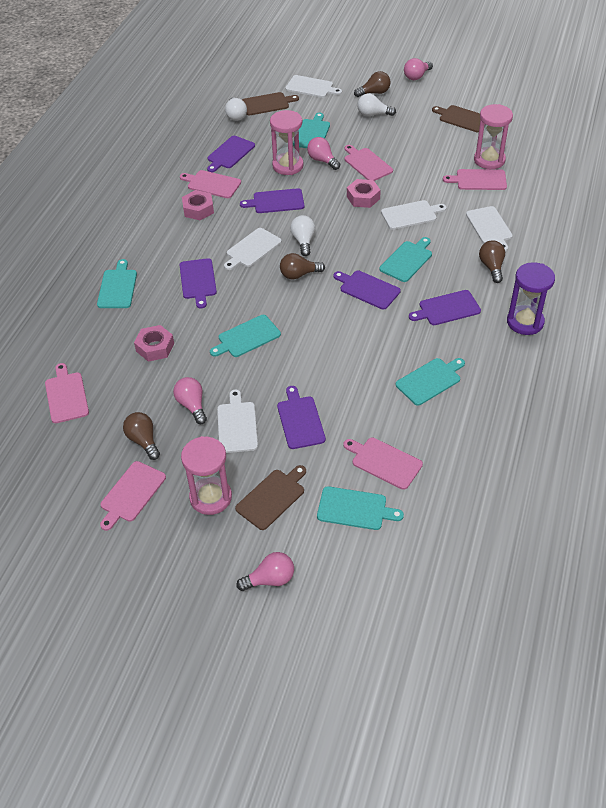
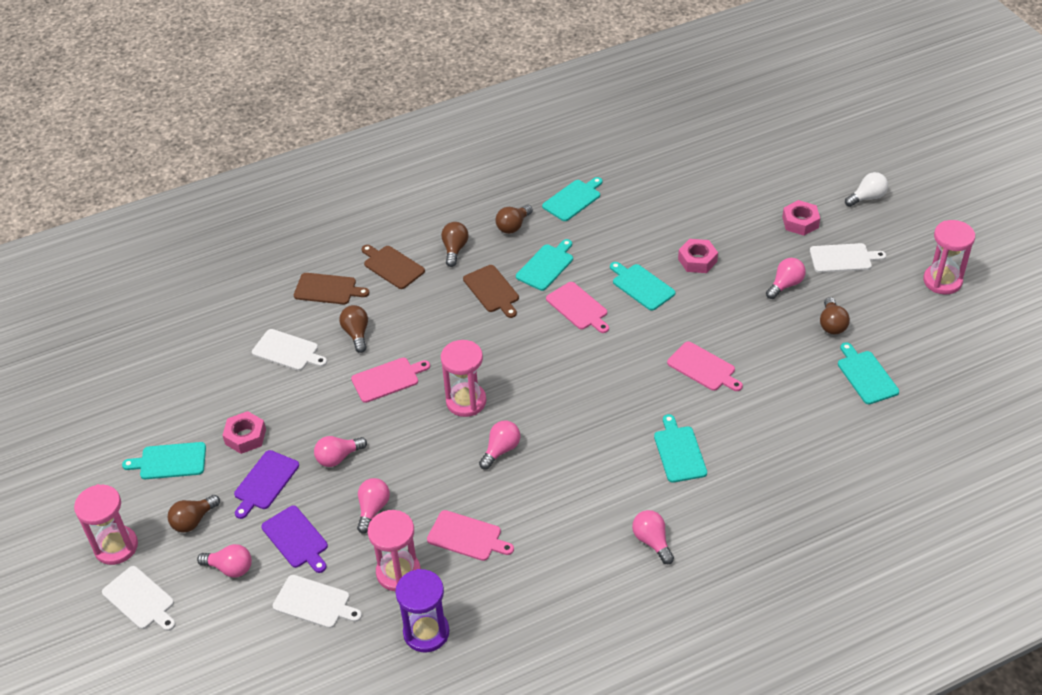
brown light bulb: 4 -> 5
pink cutting board: 6 -> 4
pink hourglass: 3 -> 4
pink light bulb: 4 -> 6
purple cutting board: 6 -> 2
white cutting board: 5 -> 4
white light bulb: 3 -> 1

